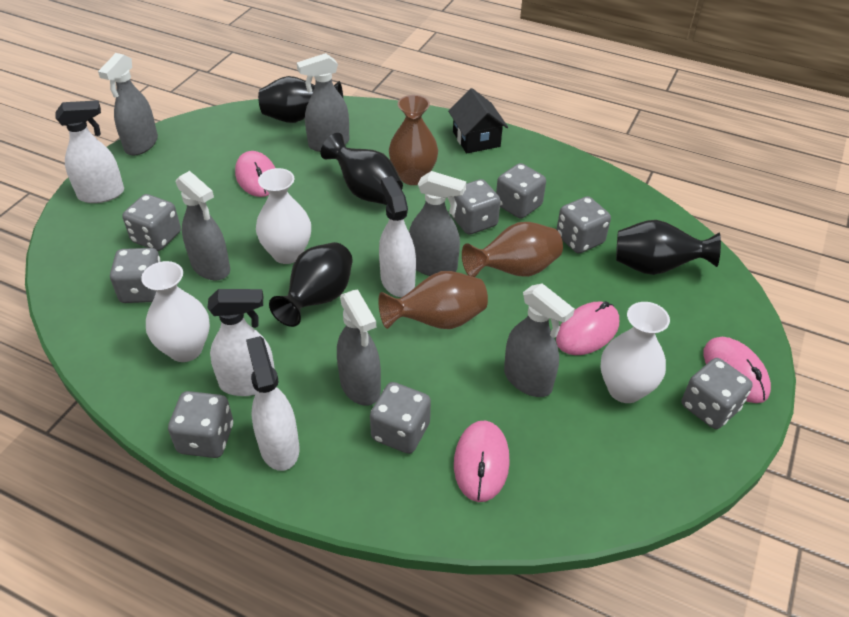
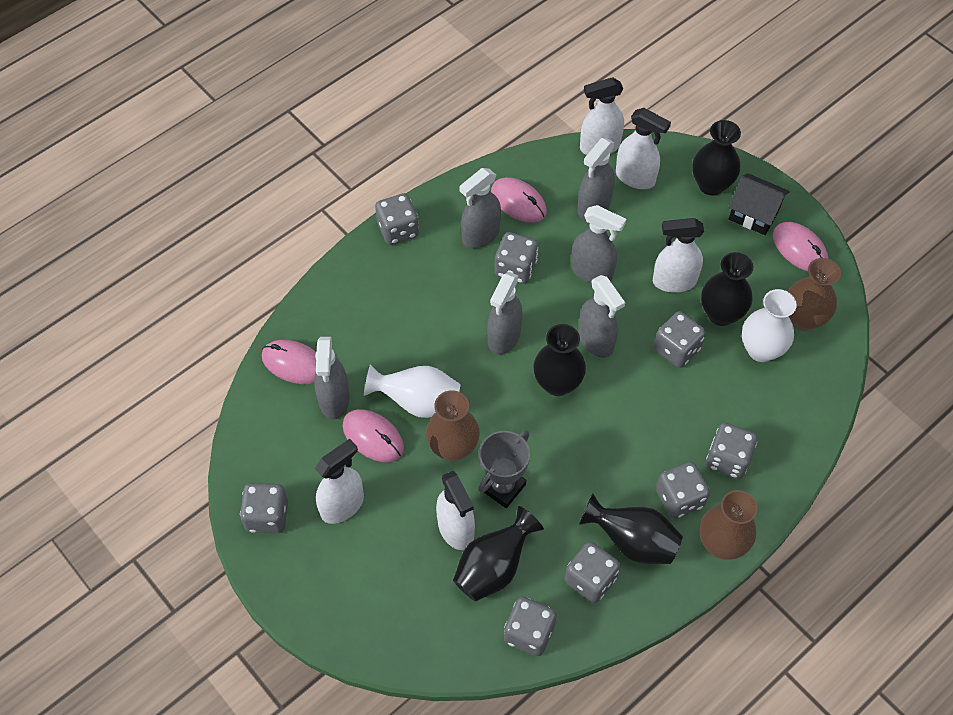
black vase: 4 -> 5
grey trophy: 0 -> 1
white spray bottle: 4 -> 5
white vase: 3 -> 2

